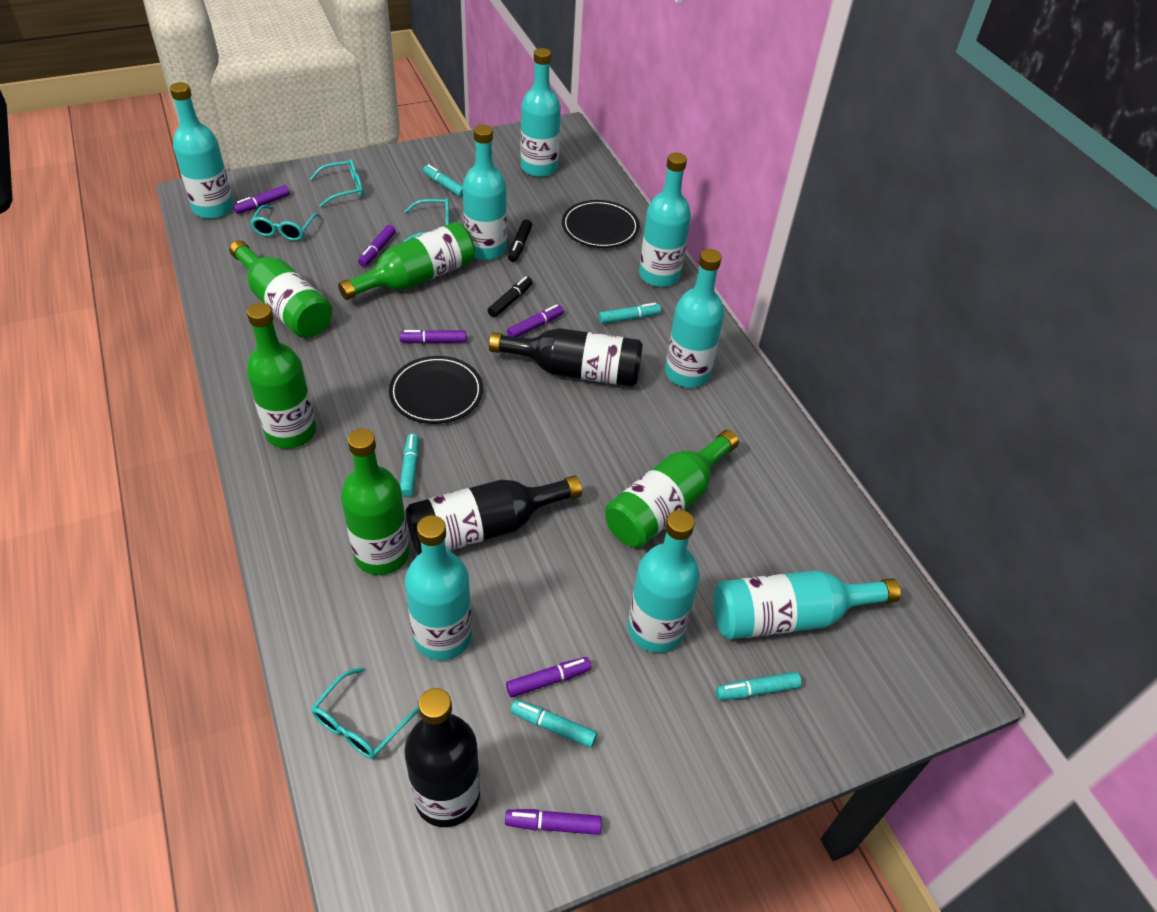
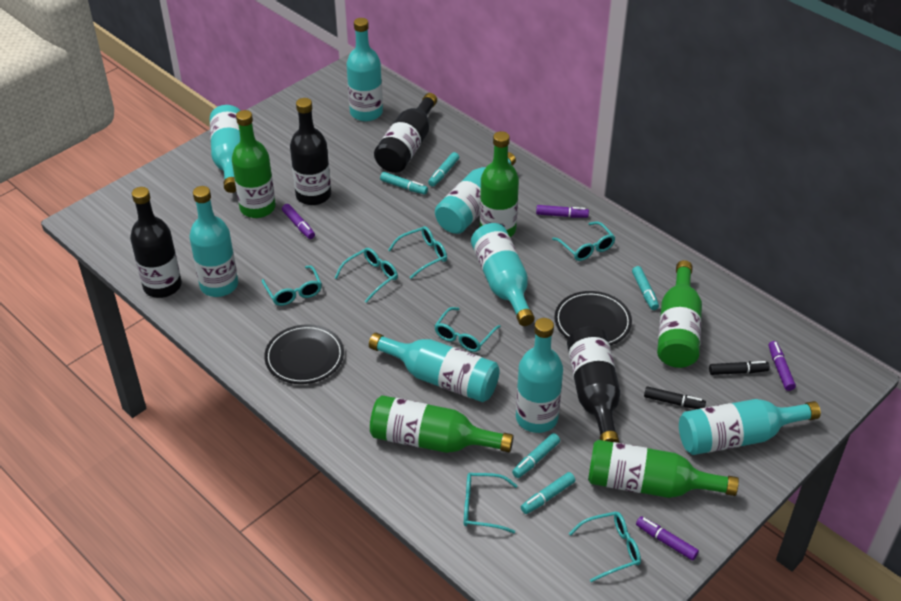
black bottle: 3 -> 4
purple marker: 6 -> 4
turquoise glasses: 4 -> 7

